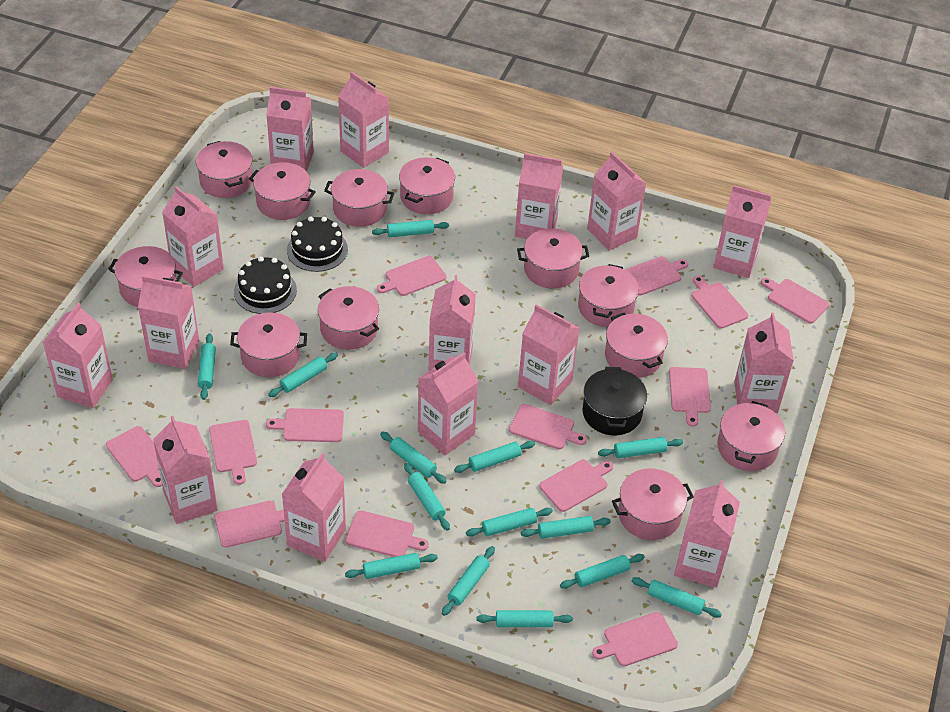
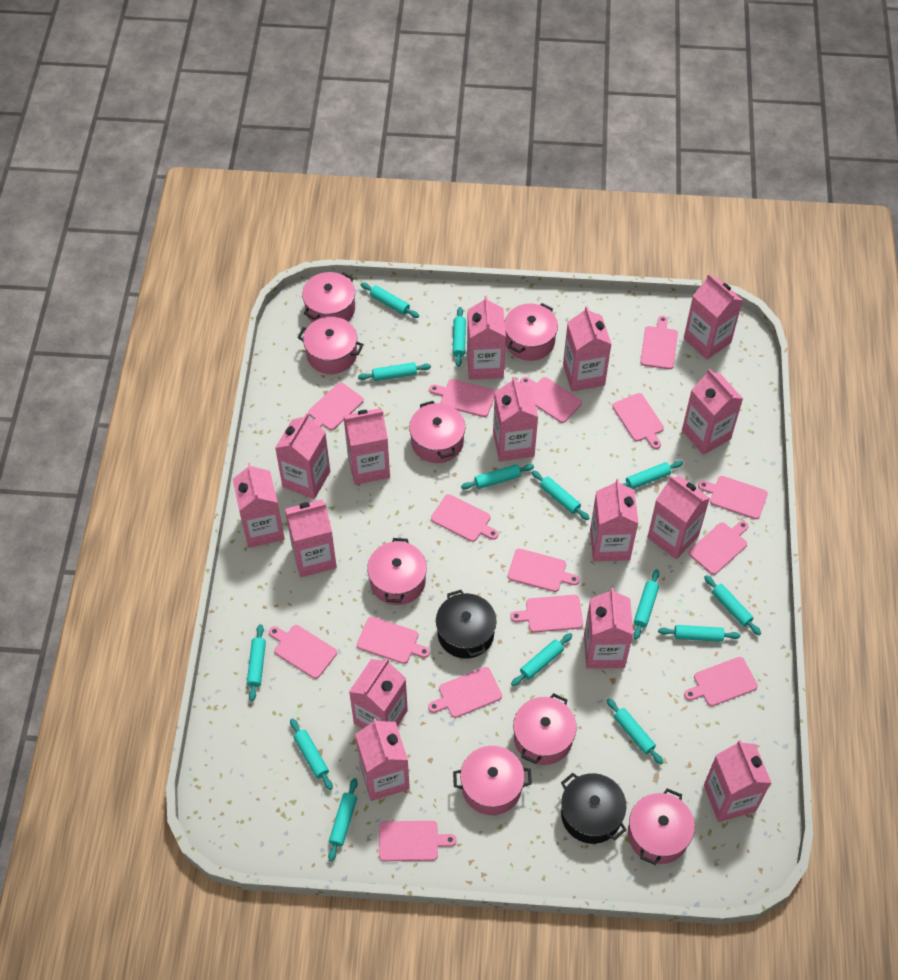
black cake: 2 -> 0
black pot: 1 -> 2
pink cutting board: 13 -> 15
pink pot: 12 -> 8

